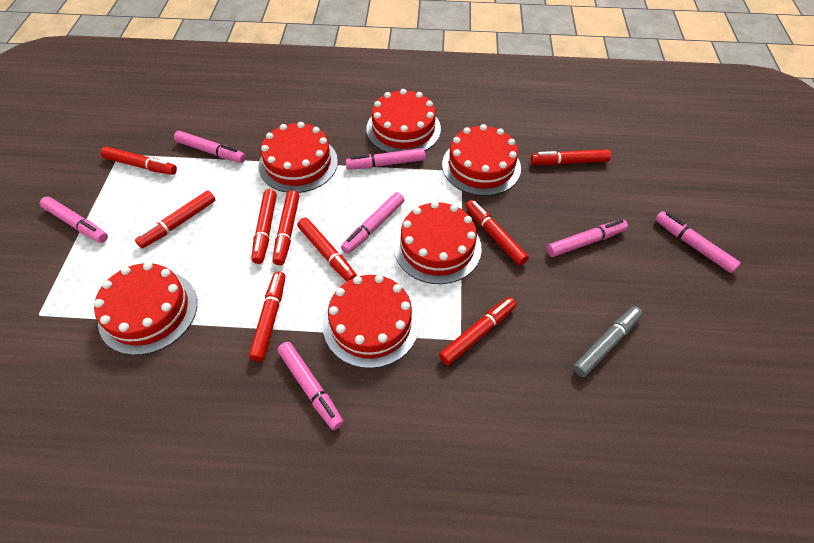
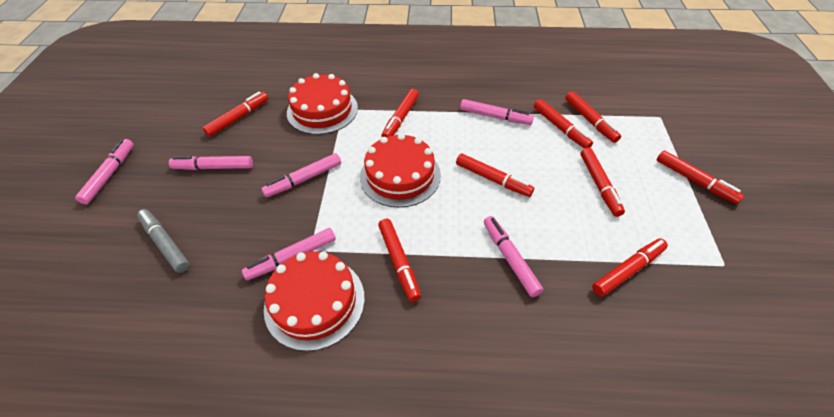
pink marker: 7 -> 6
red cake: 6 -> 3

